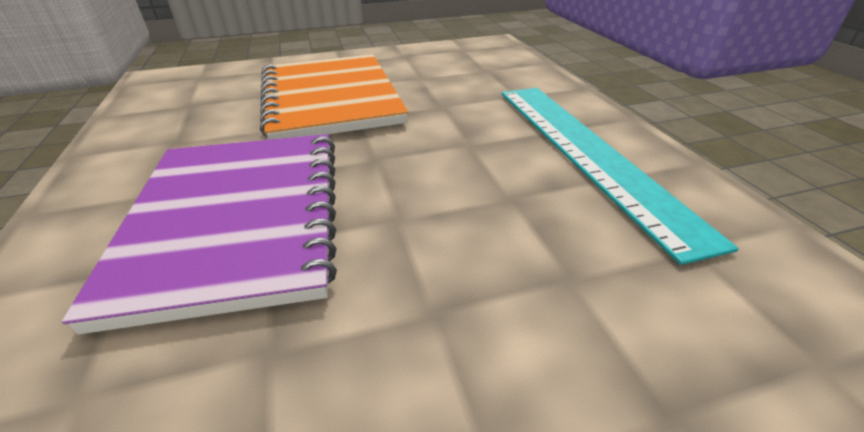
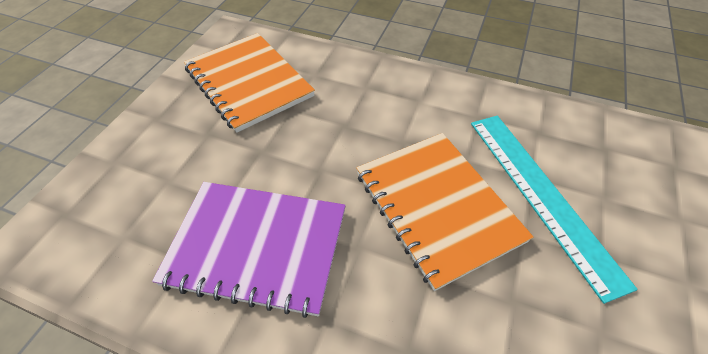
orange notebook: 1 -> 2

